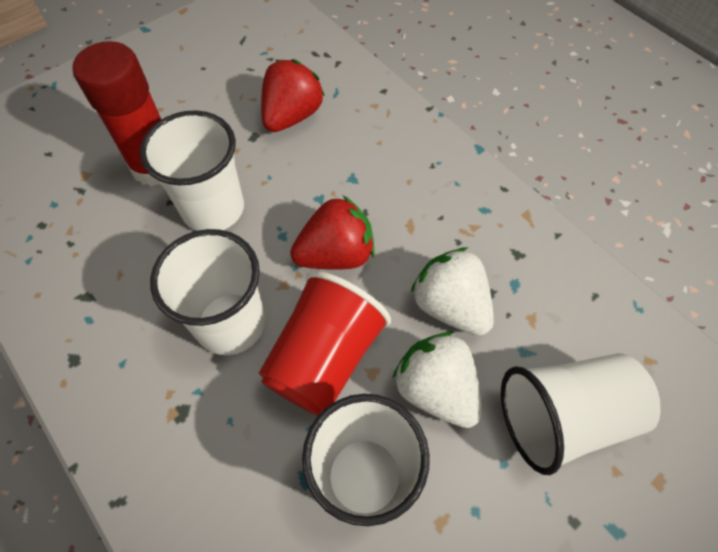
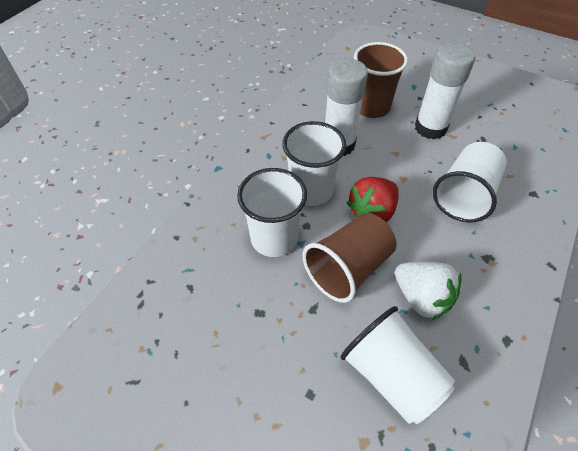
brown cup: 0 -> 2
red cup: 1 -> 0
red glue stick: 1 -> 0
red strawberry: 2 -> 1
white glue stick: 0 -> 2
white strawberry: 2 -> 1

